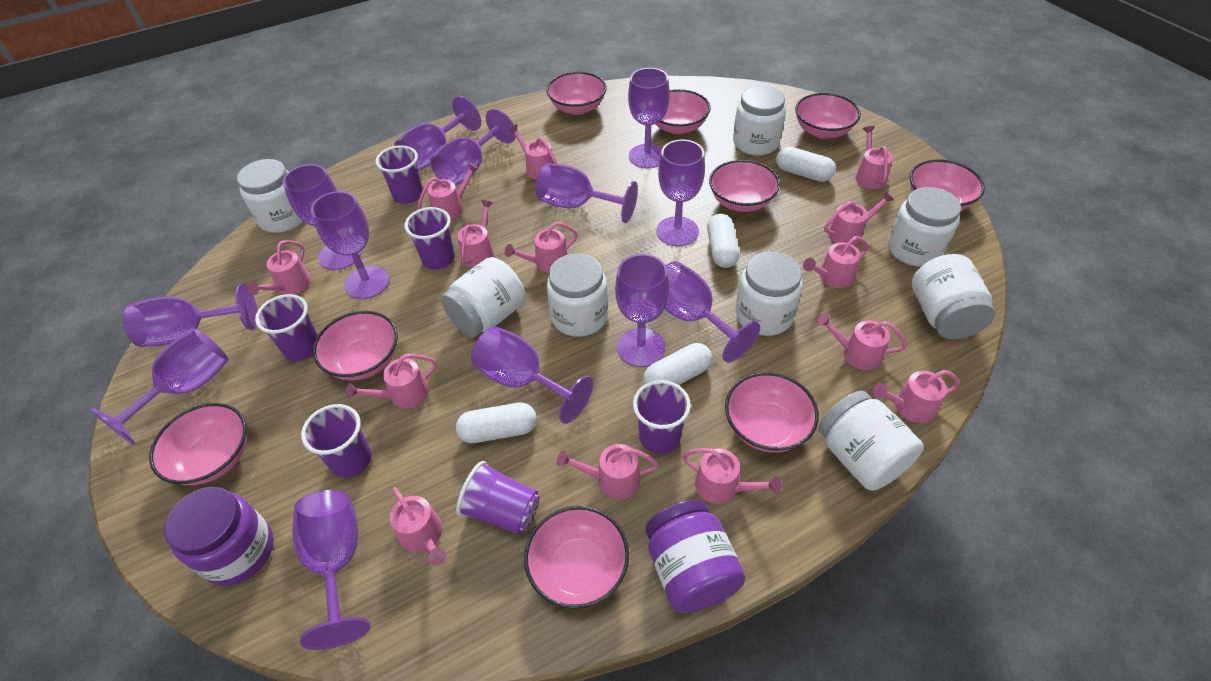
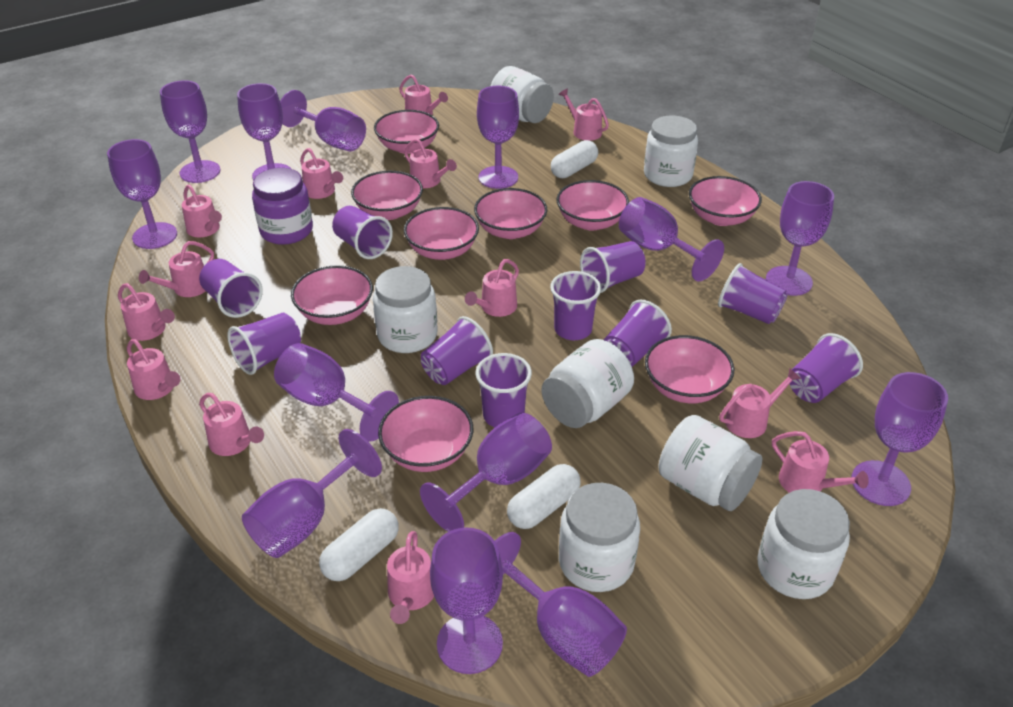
pink watering can: 14 -> 13
purple cup: 6 -> 10
purple jar: 2 -> 1
white capsule: 4 -> 3
white jar: 8 -> 7

